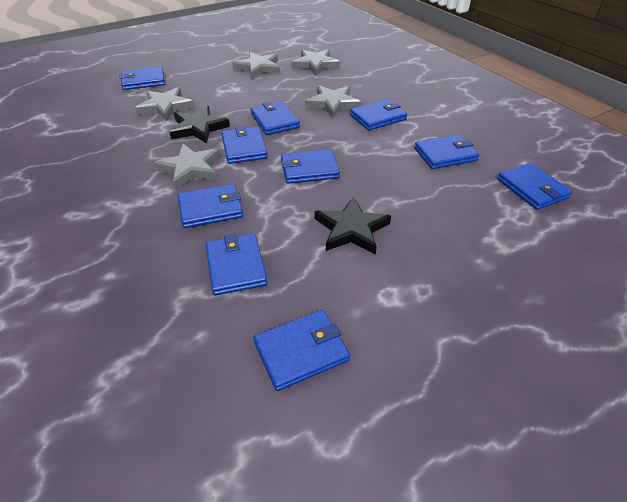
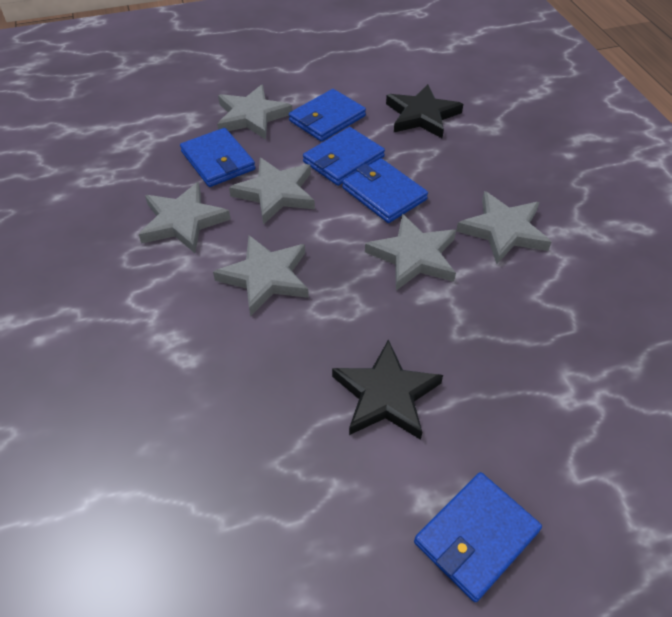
blue wallet: 10 -> 5
grey star: 5 -> 6

